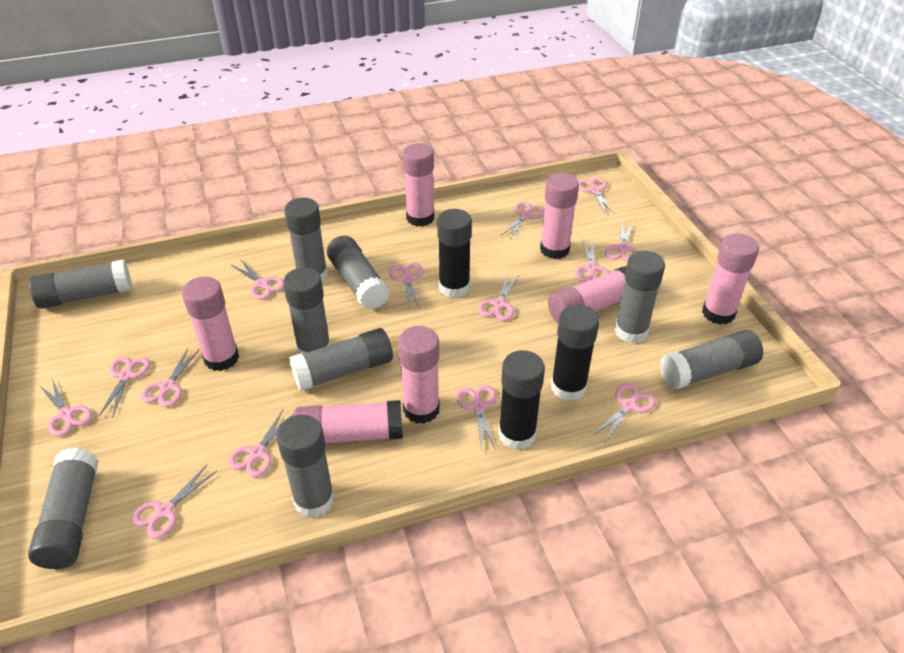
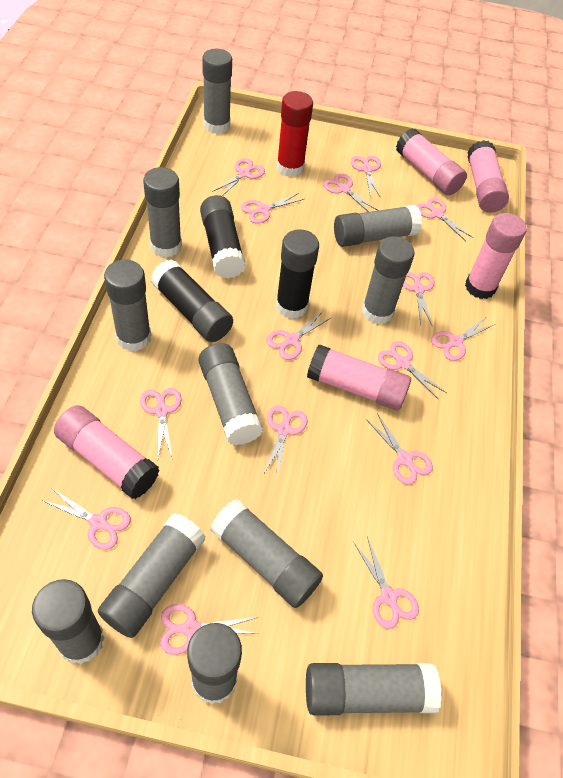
grey glue stick: 9 -> 11
pink glue stick: 7 -> 5
pink scissors: 14 -> 15
red glue stick: 0 -> 1

